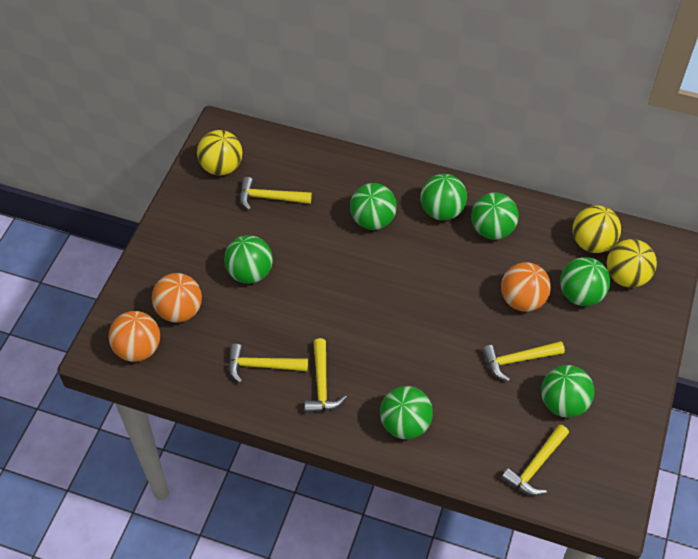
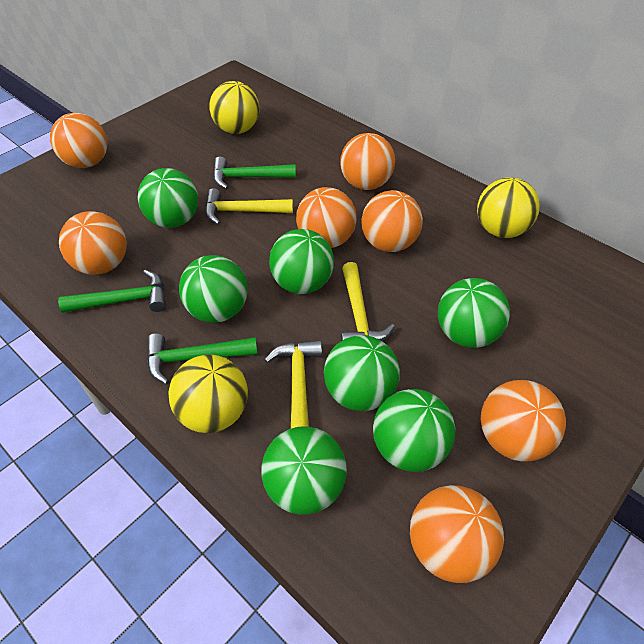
green hammer: 0 -> 3
orange ball: 3 -> 7
yellow hammer: 5 -> 3

